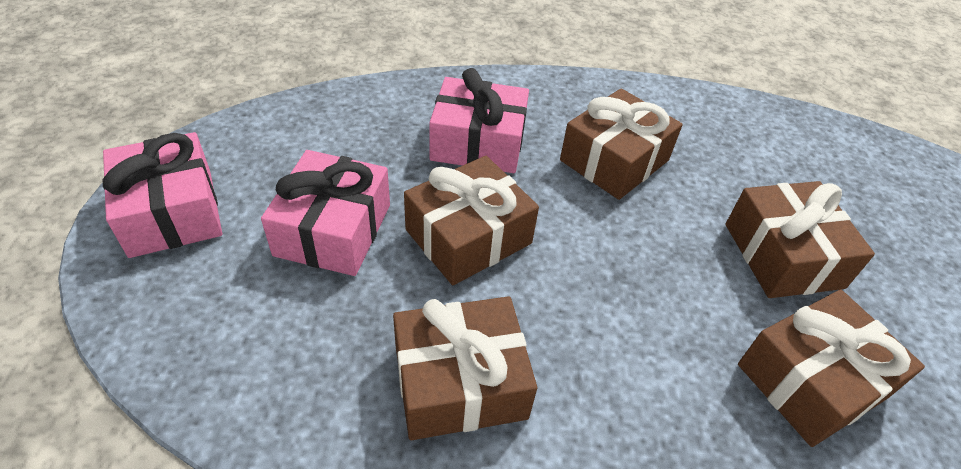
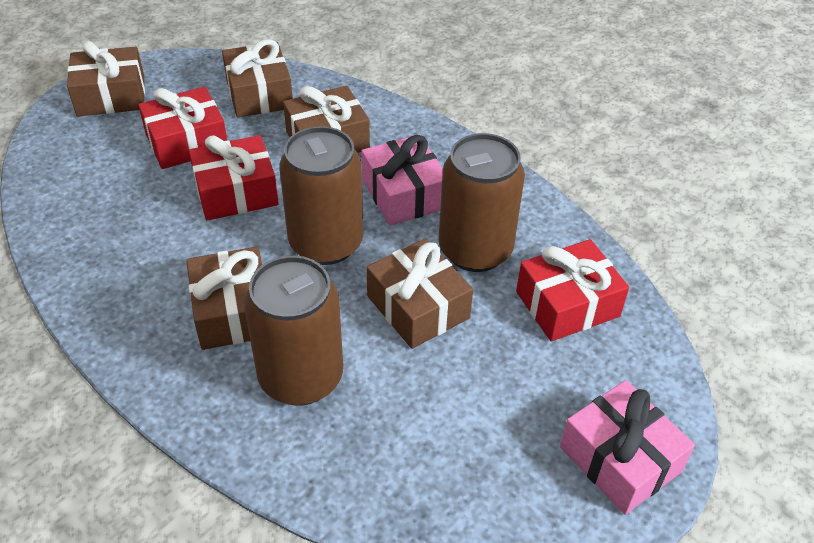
brown can: 0 -> 3
pink gift: 3 -> 2
red gift: 0 -> 3

